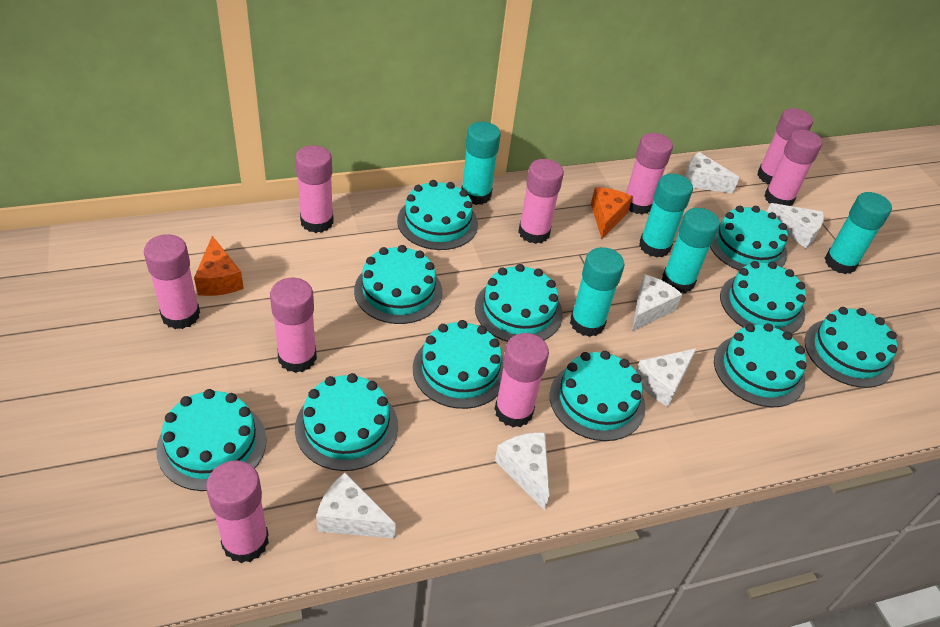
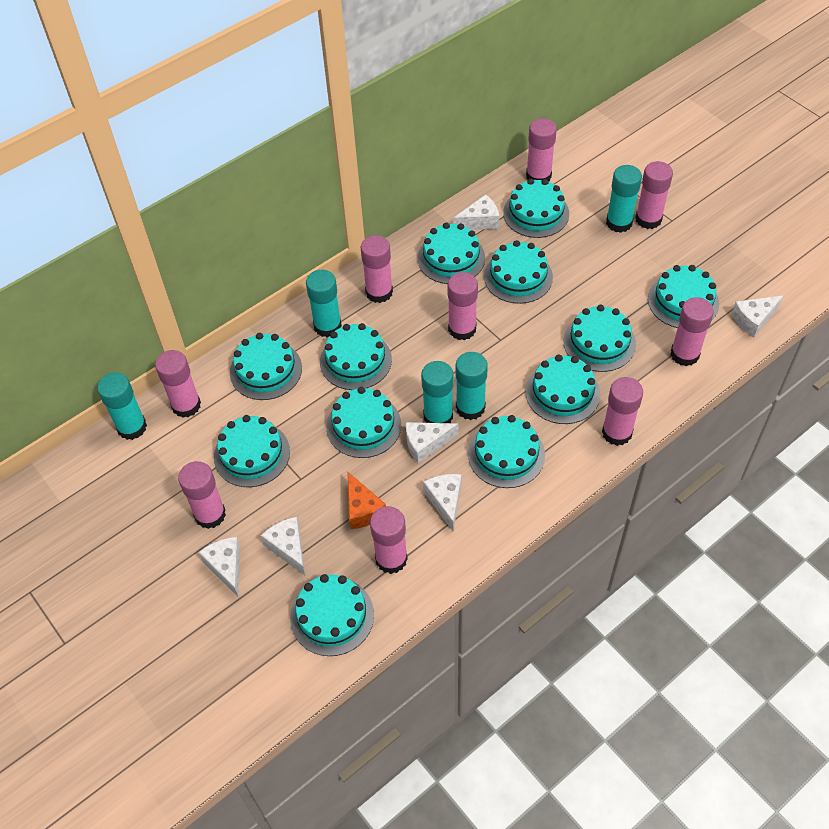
orange cheese: 2 -> 1
turquoise cake: 11 -> 12

